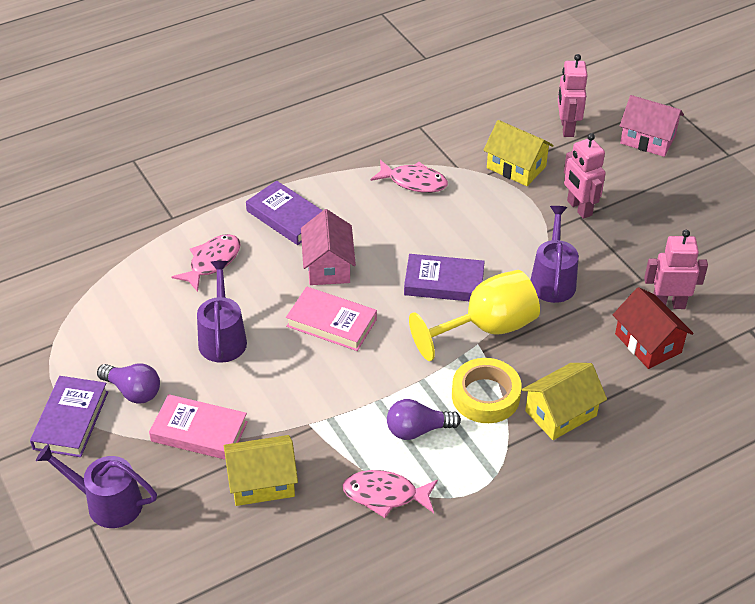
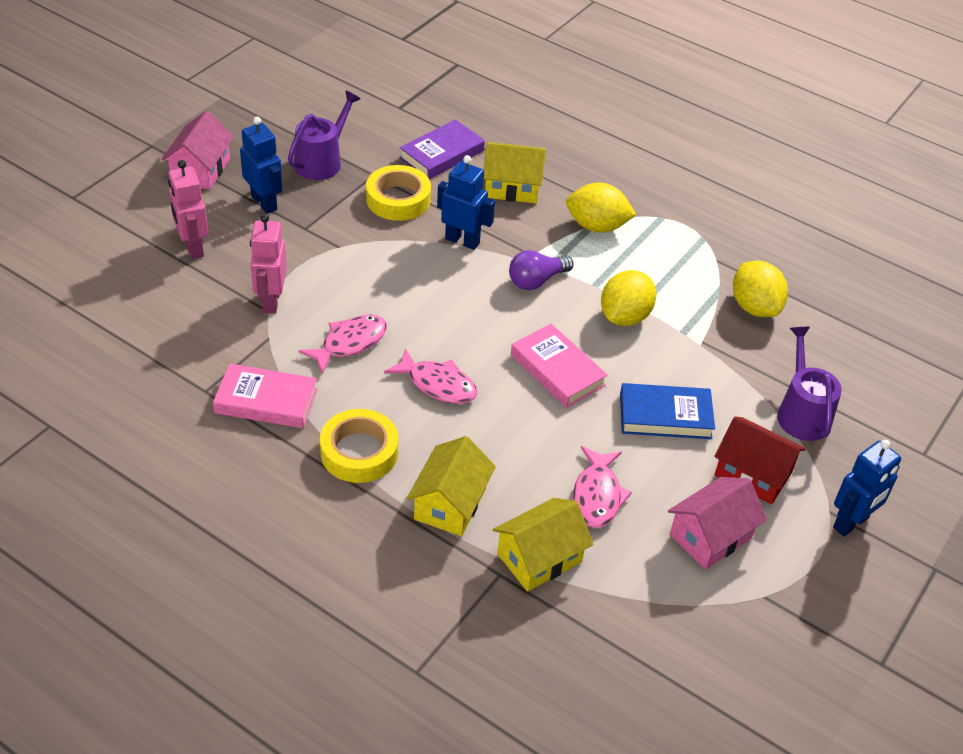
blue book: 0 -> 1
blue robot: 0 -> 3
pink robot: 3 -> 2
purple book: 3 -> 1
purple light bulb: 2 -> 1
purple watering can: 3 -> 2
yellow goblet: 1 -> 0
yellow lemon: 0 -> 3
yellow tape: 1 -> 2

